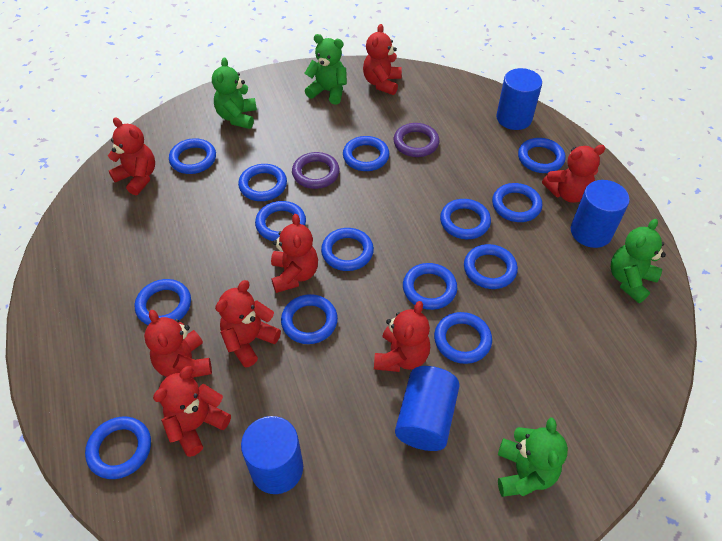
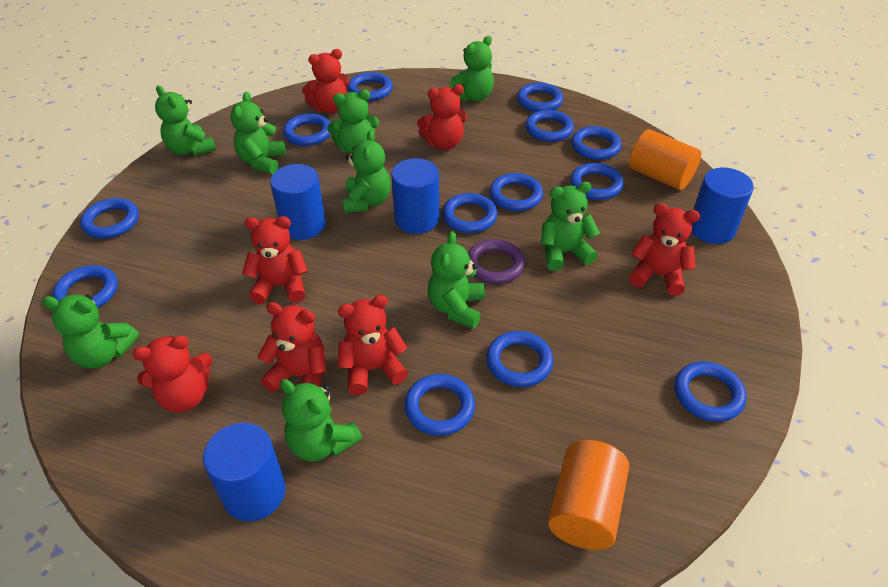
blue ring: 14 -> 13
green teddy bear: 4 -> 9
orange cylinder: 0 -> 2
purple ring: 2 -> 1
red teddy bear: 8 -> 7

